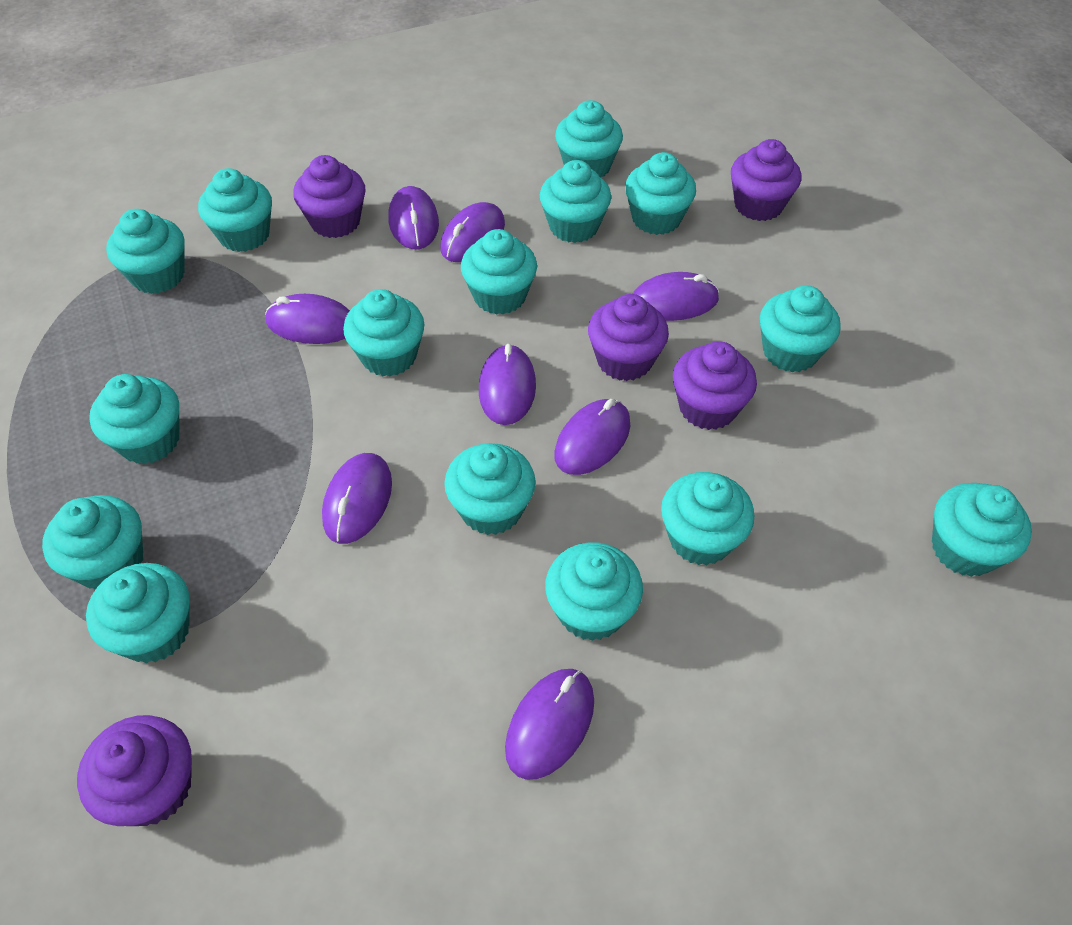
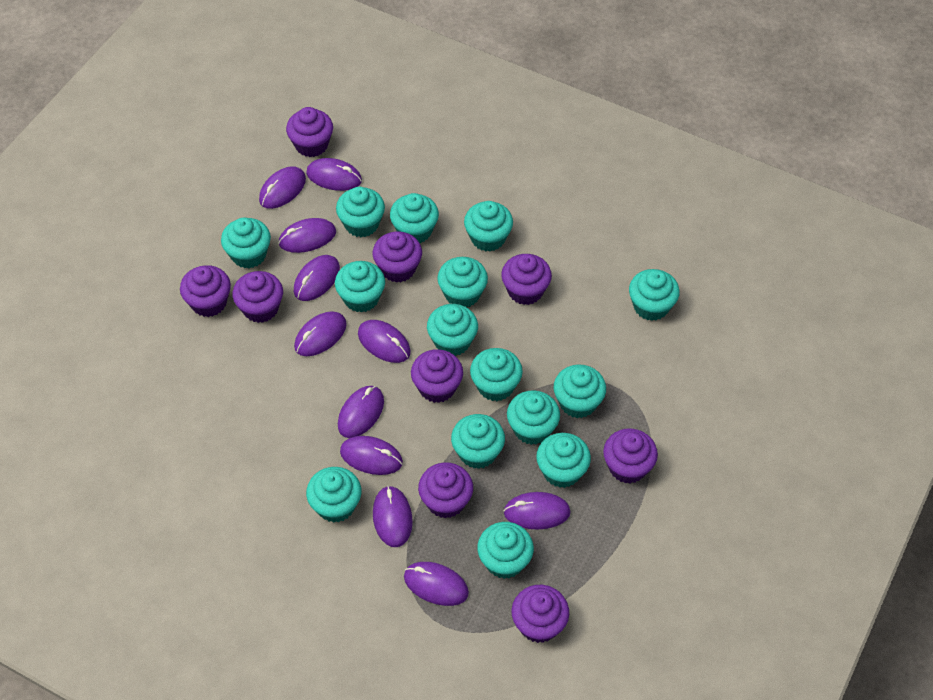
purple cupcake: 5 -> 9
purple mouse: 8 -> 11

